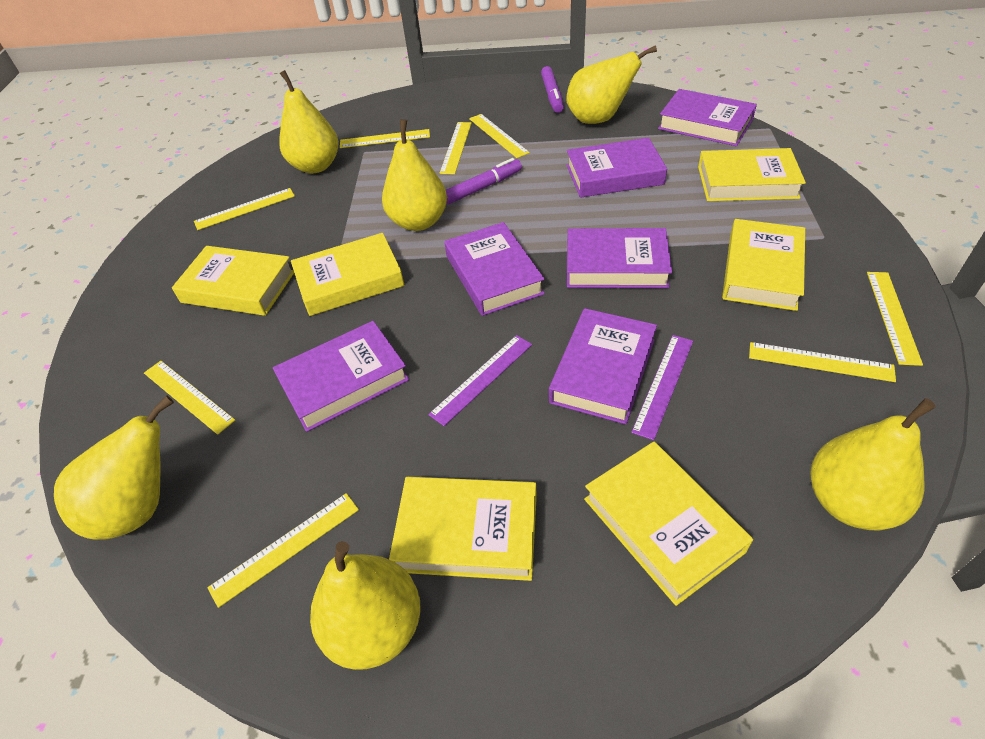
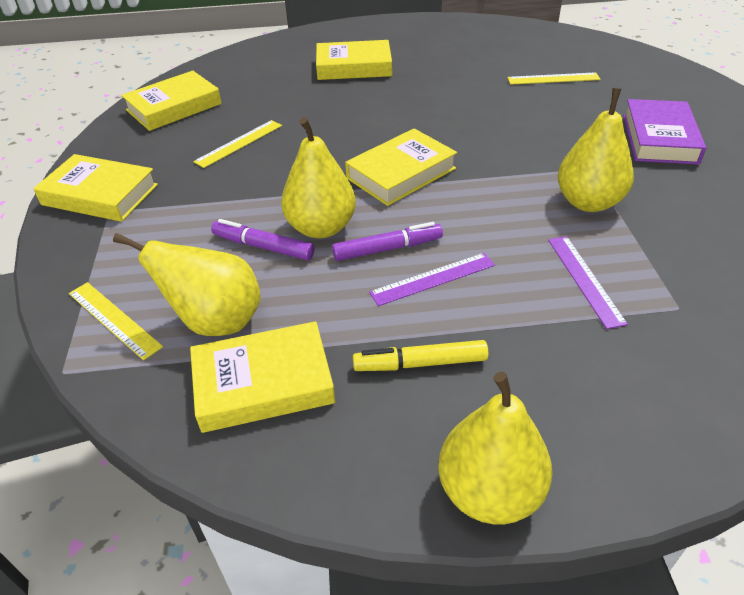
purple book: 6 -> 1
yellow book: 6 -> 5
yellow marker: 0 -> 1
yellow pear: 6 -> 4
yellow ruler: 8 -> 3

